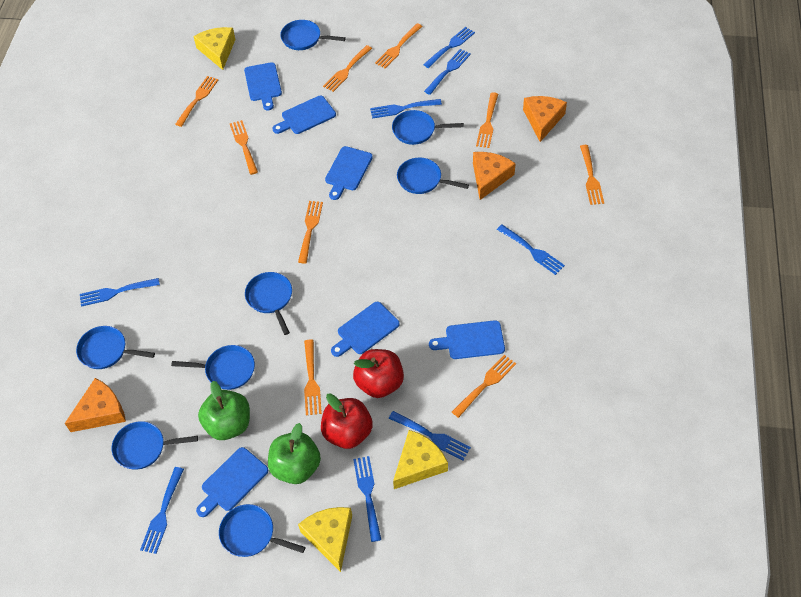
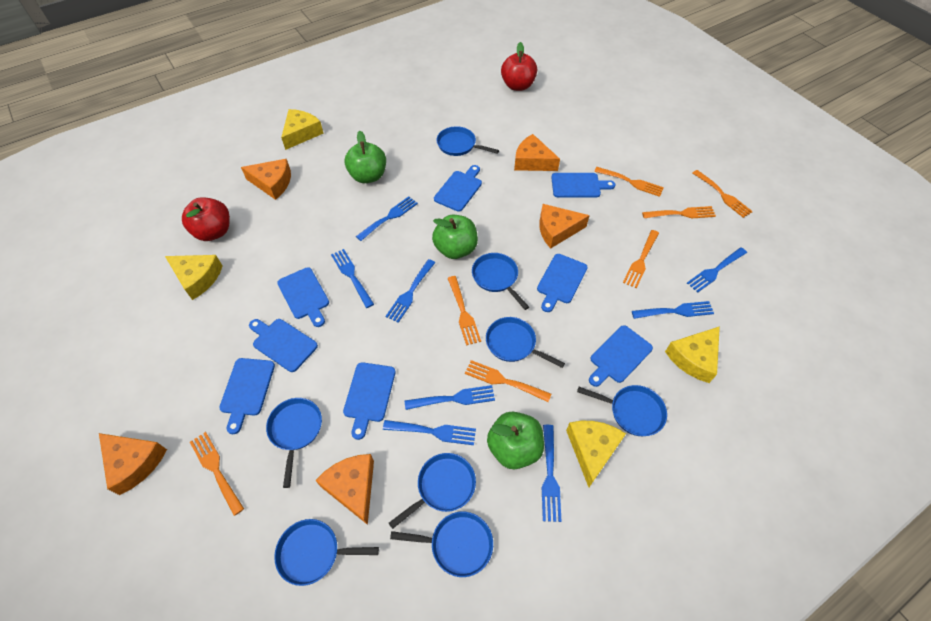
blue cutting board: 6 -> 8
green apple: 2 -> 3
orange cheese: 3 -> 5
orange fork: 9 -> 7
yellow cheese: 3 -> 4

